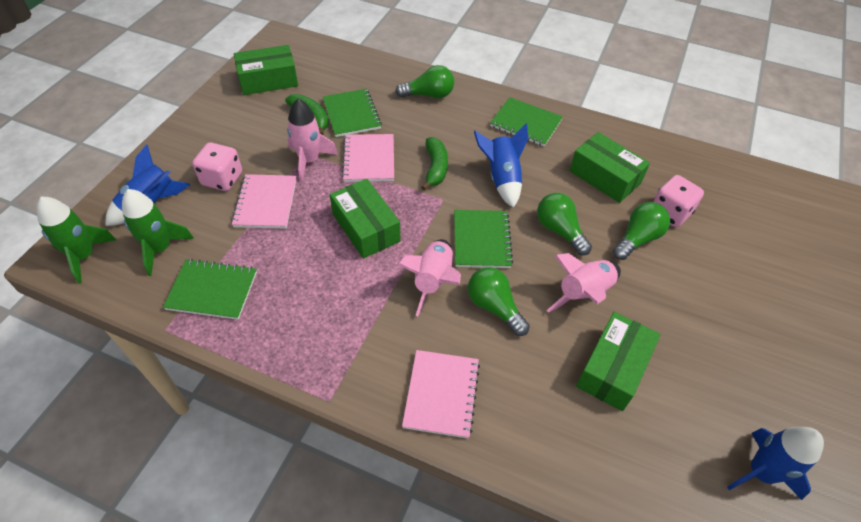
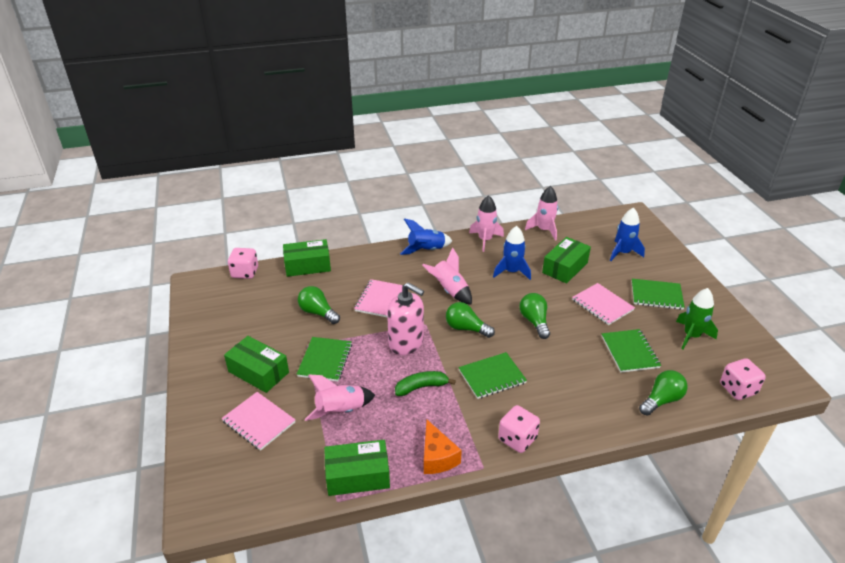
green banana: 2 -> 1
green rocket: 2 -> 1
orange cheese: 0 -> 1
pink dice: 2 -> 3
pink rocket: 3 -> 4
pink soap dispenser: 0 -> 1

